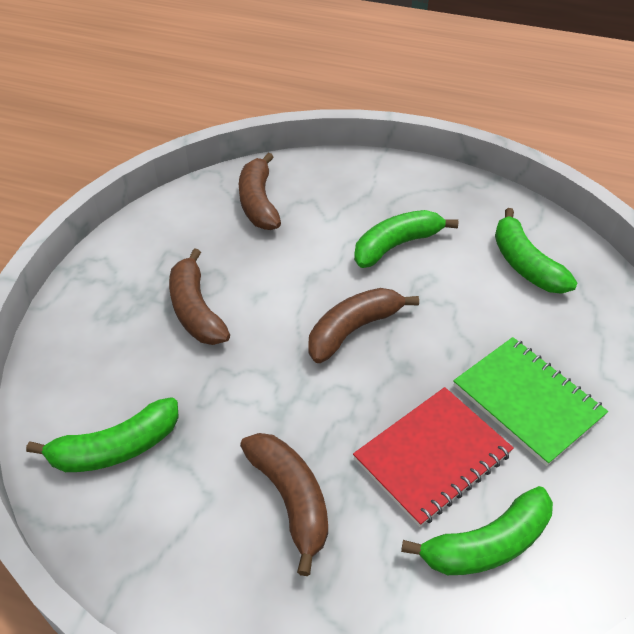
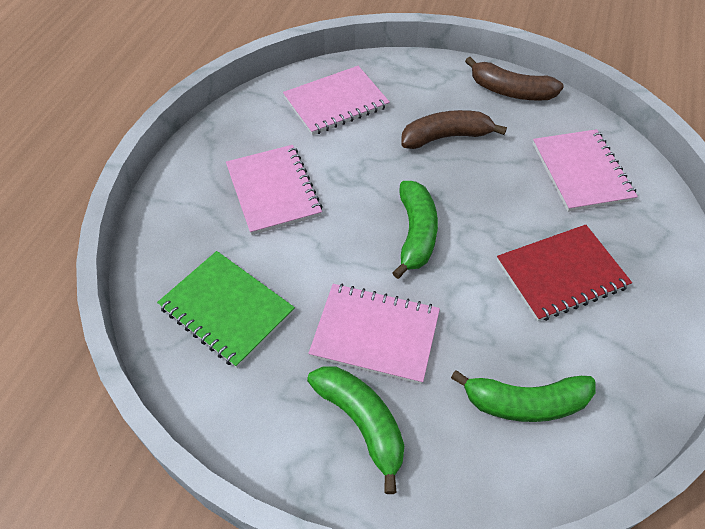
brown banana: 4 -> 2
green banana: 4 -> 3
pink notebook: 0 -> 4

